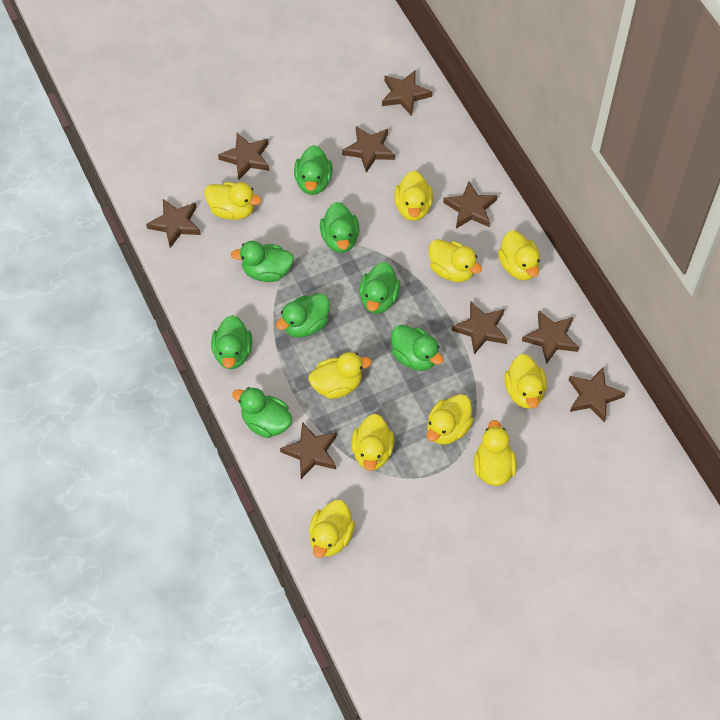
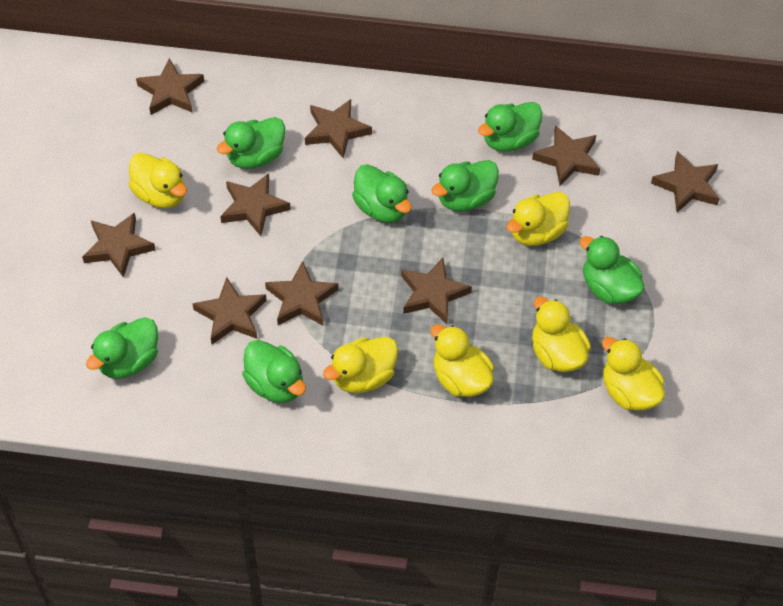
green duck: 8 -> 7
yellow duck: 10 -> 6

